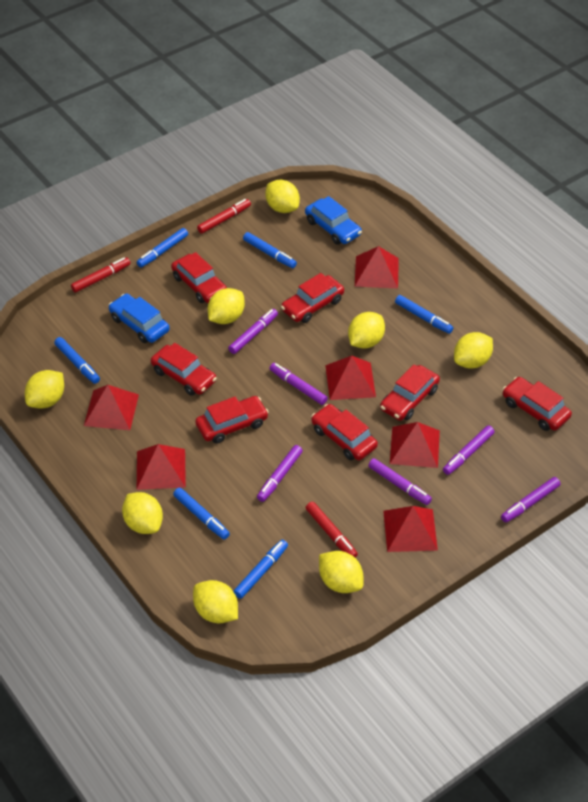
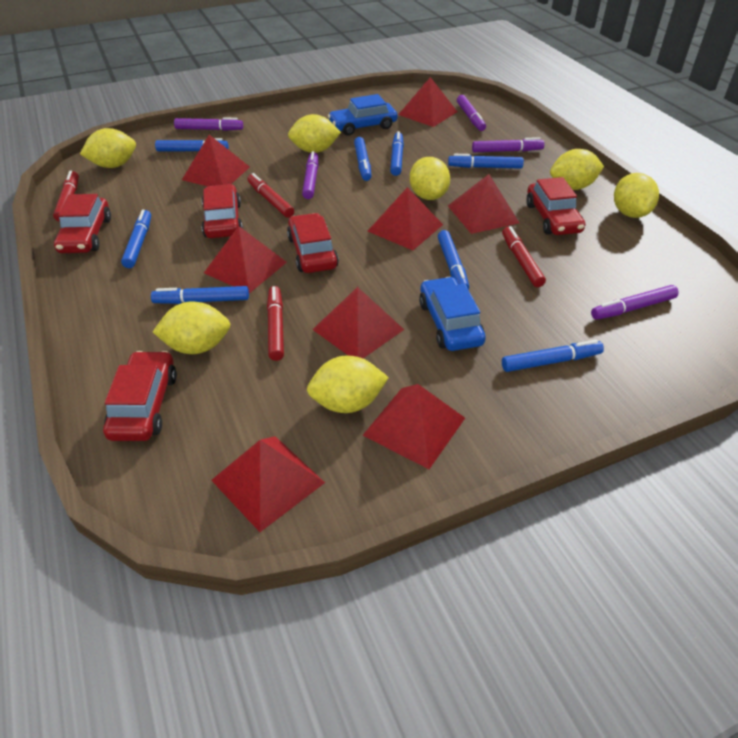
blue marker: 6 -> 8
purple marker: 6 -> 5
red car: 7 -> 5
red marker: 3 -> 4
red pyramid: 6 -> 8
yellow lemon: 8 -> 7

